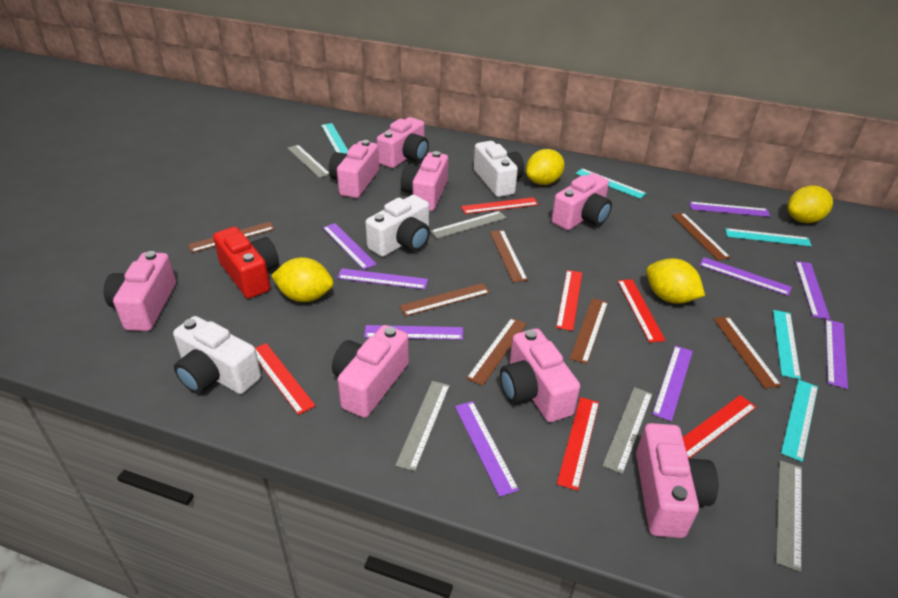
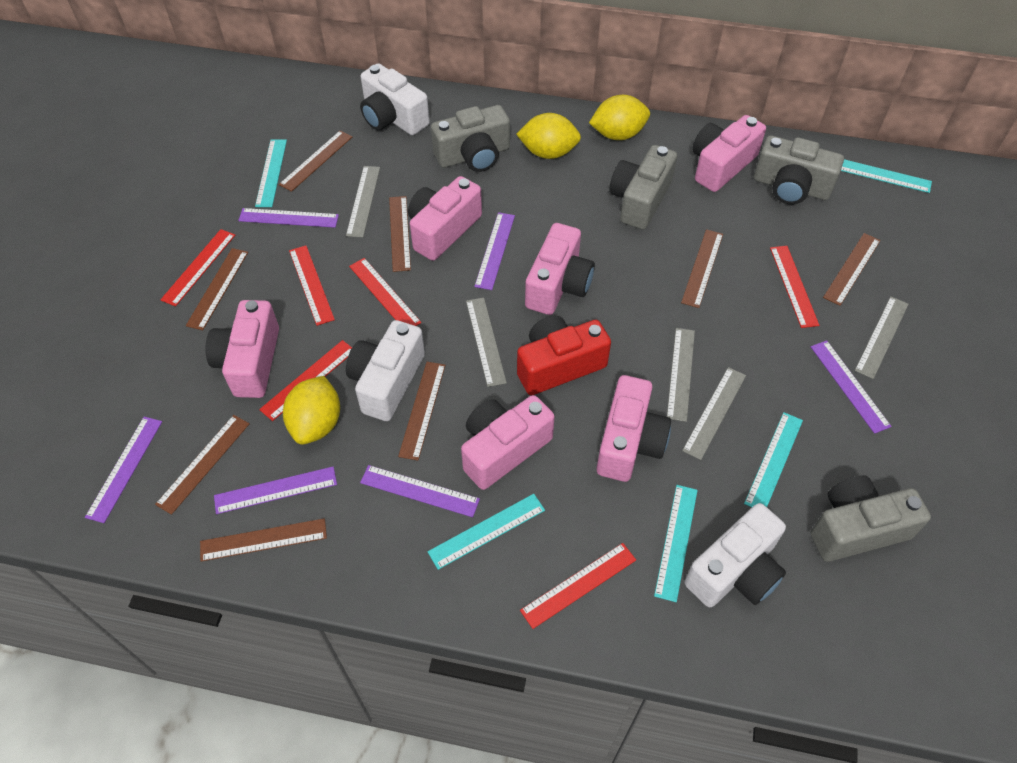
brown ruler: 7 -> 8
grey camera: 0 -> 4
pink camera: 8 -> 6
purple ruler: 9 -> 6
yellow lemon: 4 -> 3

